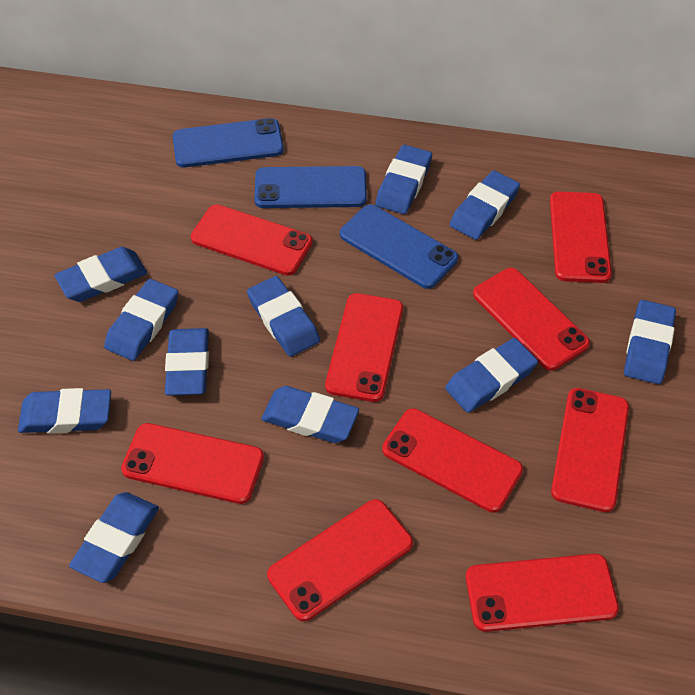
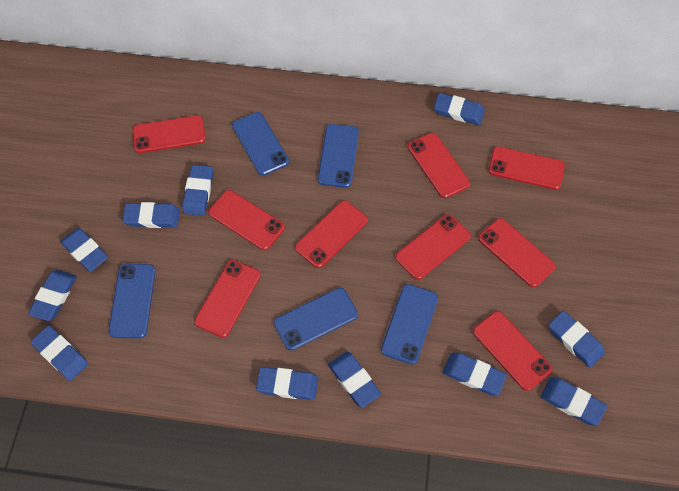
blue phone: 3 -> 5

